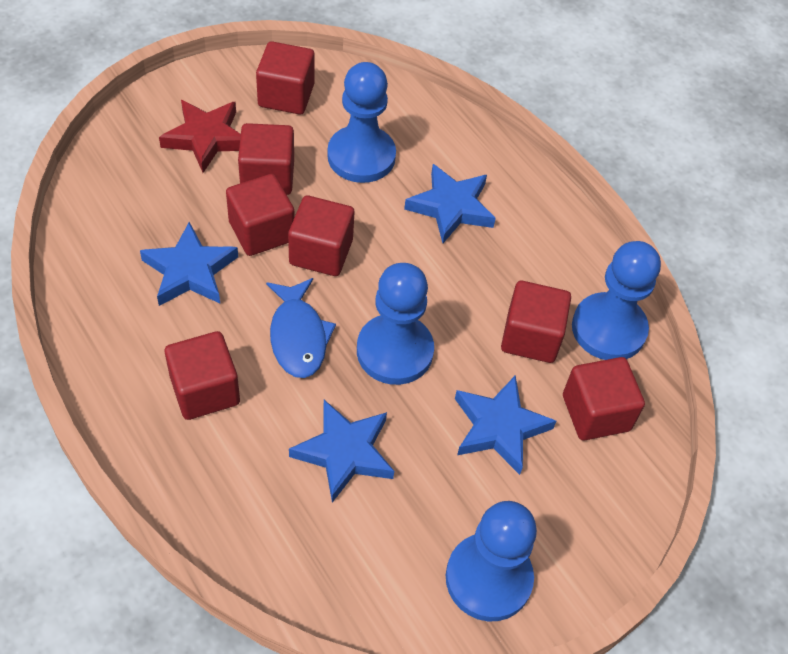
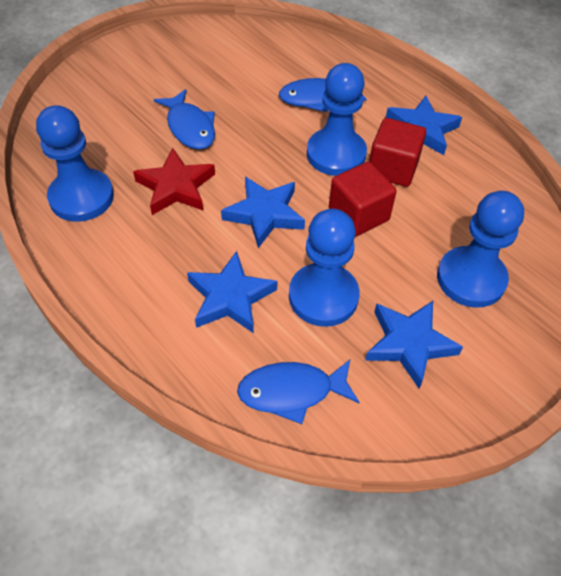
blue fish: 1 -> 3
red cube: 7 -> 2

